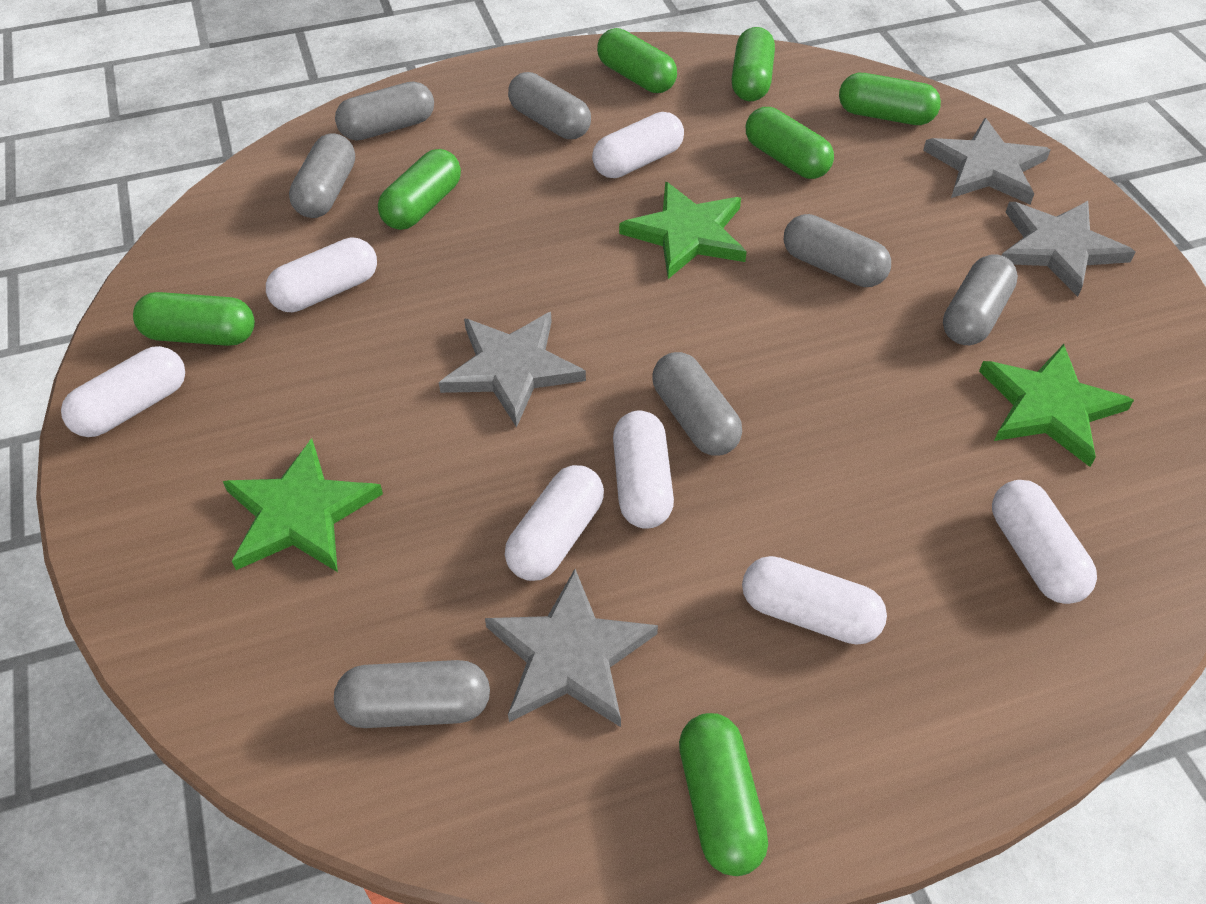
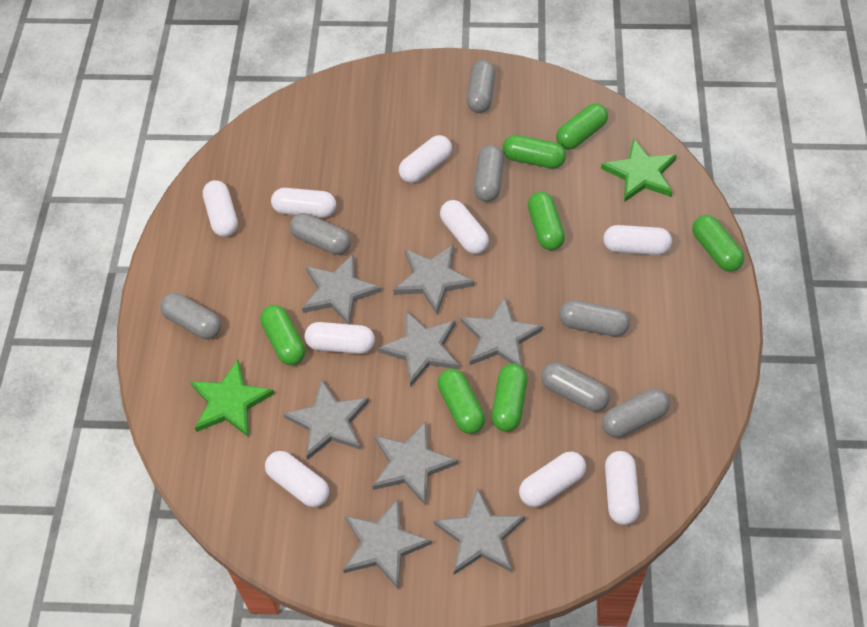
green star: 3 -> 2
grey star: 4 -> 8
white capsule: 7 -> 9

